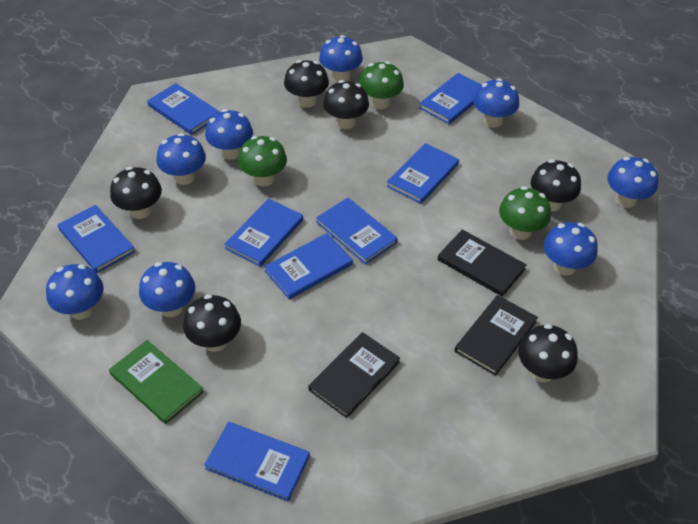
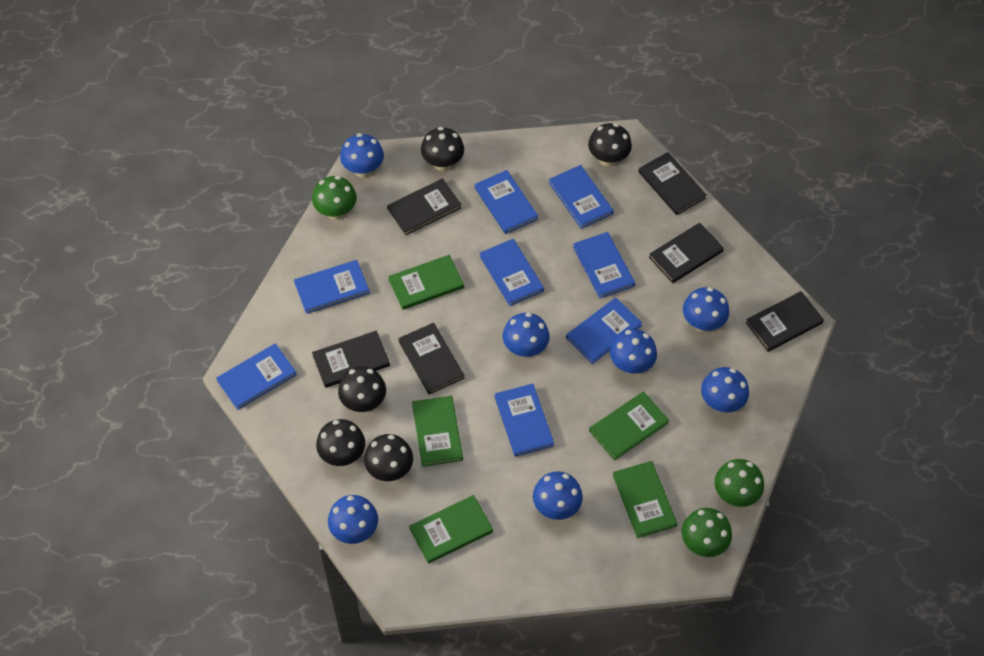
black book: 3 -> 6
black mushroom: 6 -> 5
blue mushroom: 8 -> 7
green book: 1 -> 5

